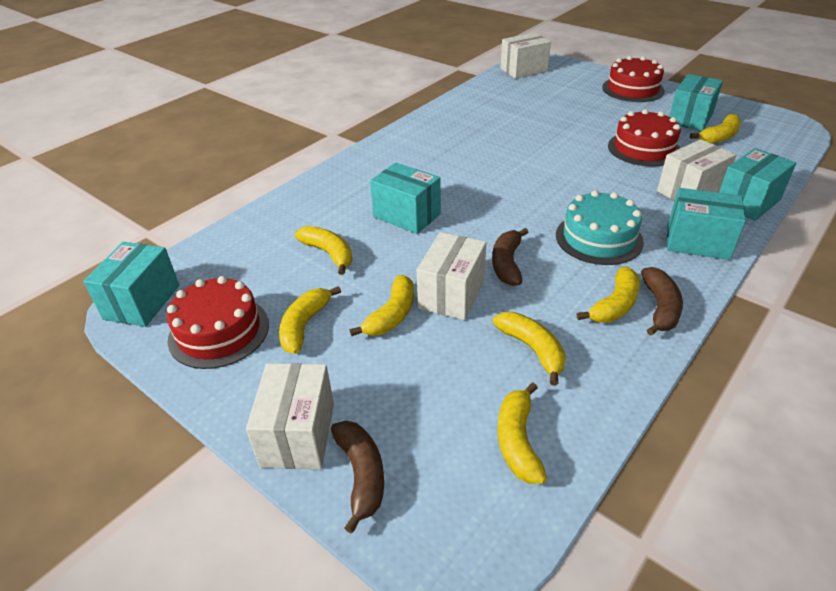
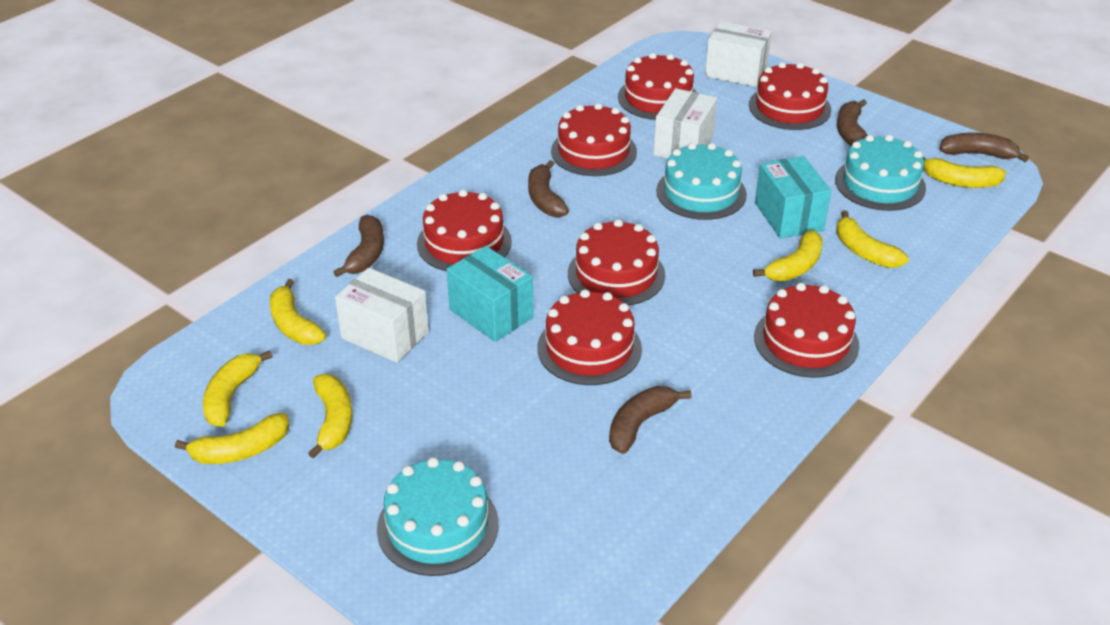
brown banana: 3 -> 5
red cake: 3 -> 7
turquoise box: 5 -> 2
turquoise cake: 1 -> 3
white box: 4 -> 3

